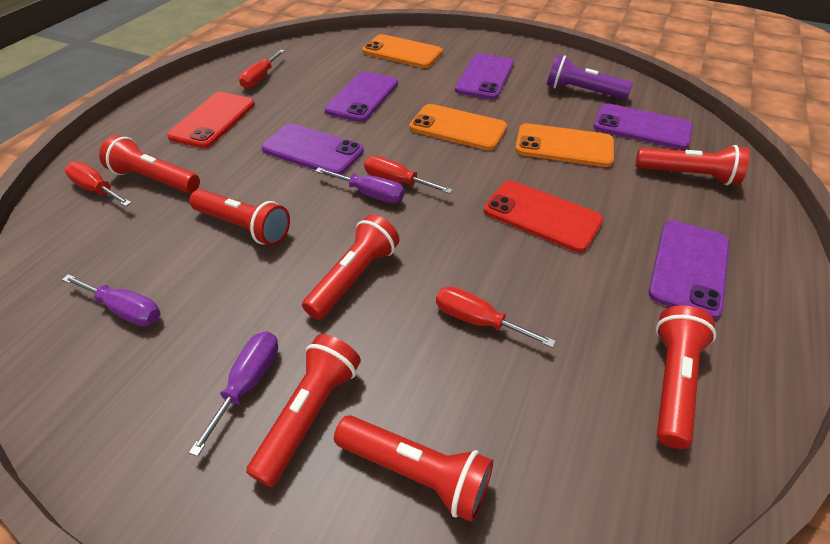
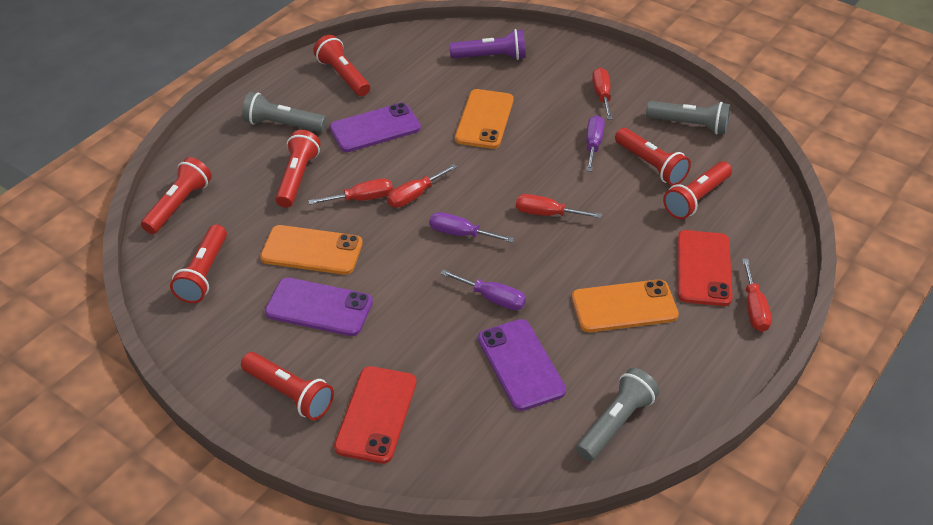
grey flashlight: 0 -> 3
purple phone: 5 -> 3
red screwdriver: 4 -> 5

